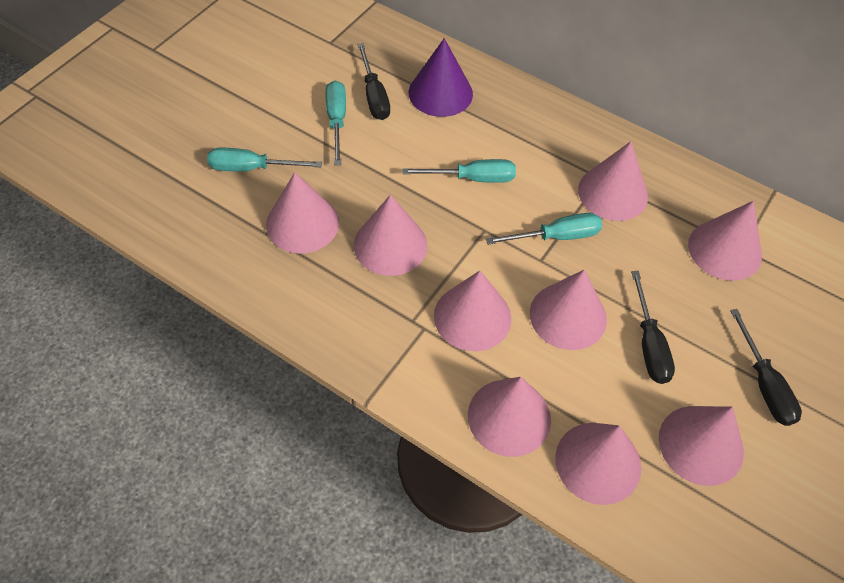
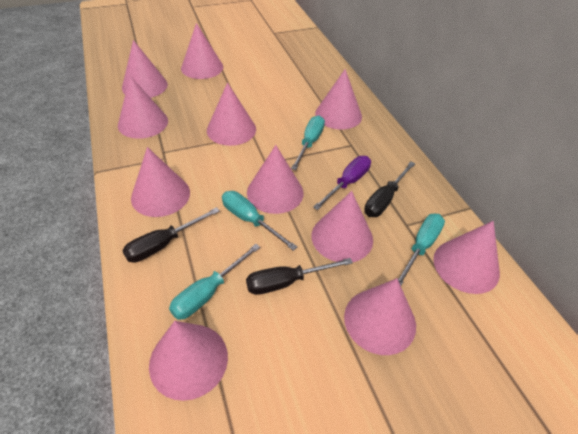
pink cone: 9 -> 11
purple cone: 1 -> 0
purple screwdriver: 0 -> 1

